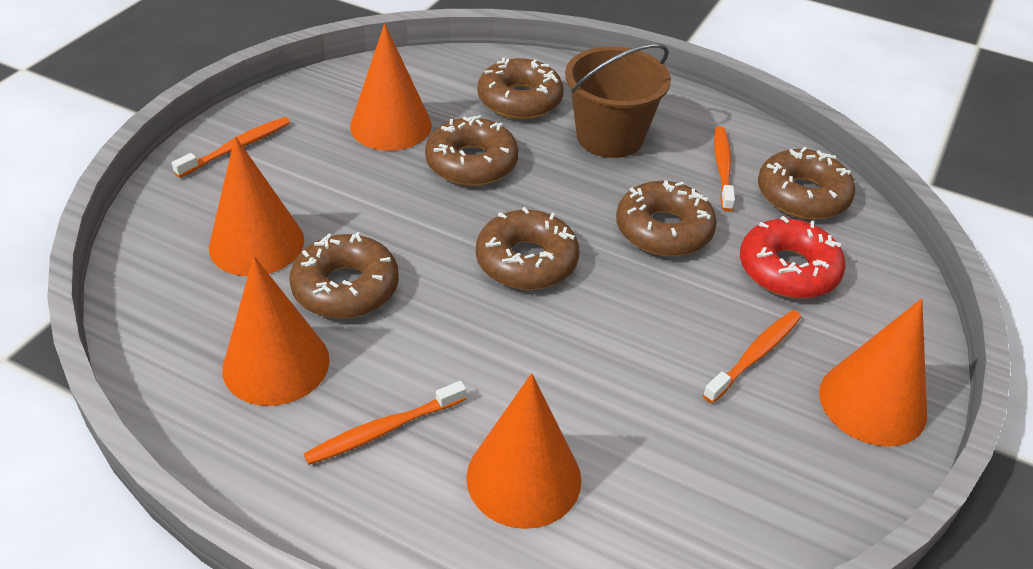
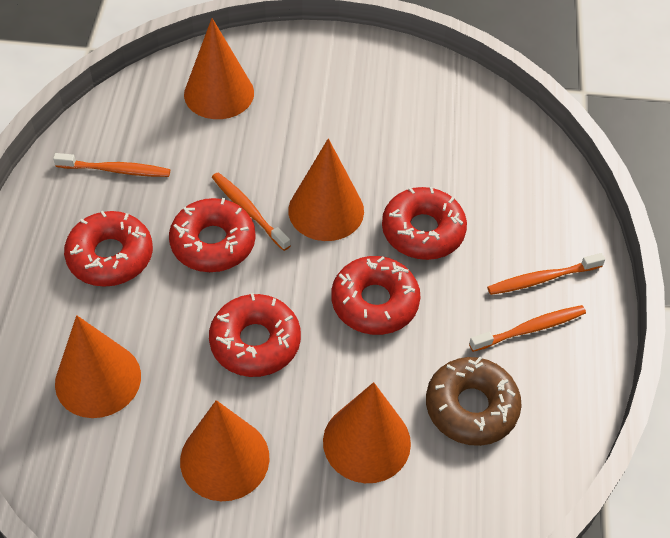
brown bucket: 1 -> 0
brown donut: 6 -> 1
red donut: 1 -> 5

